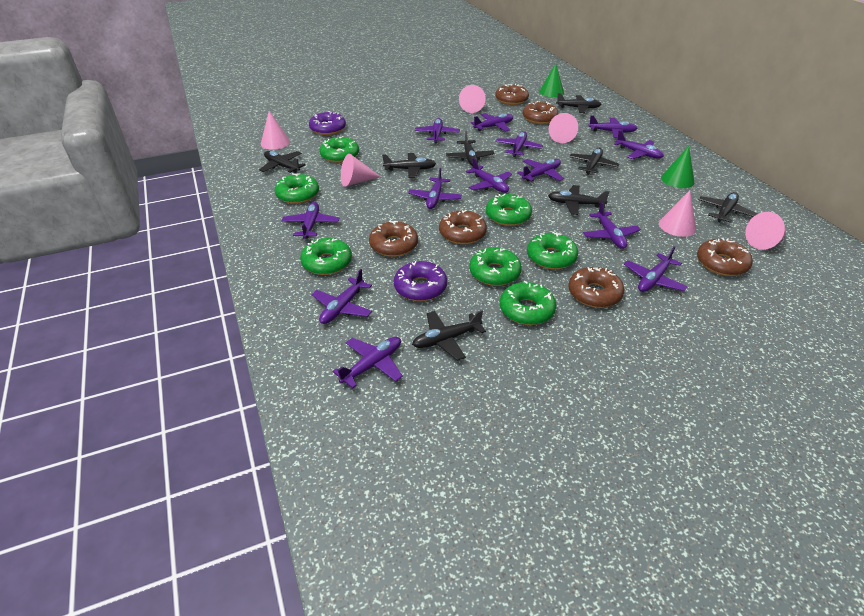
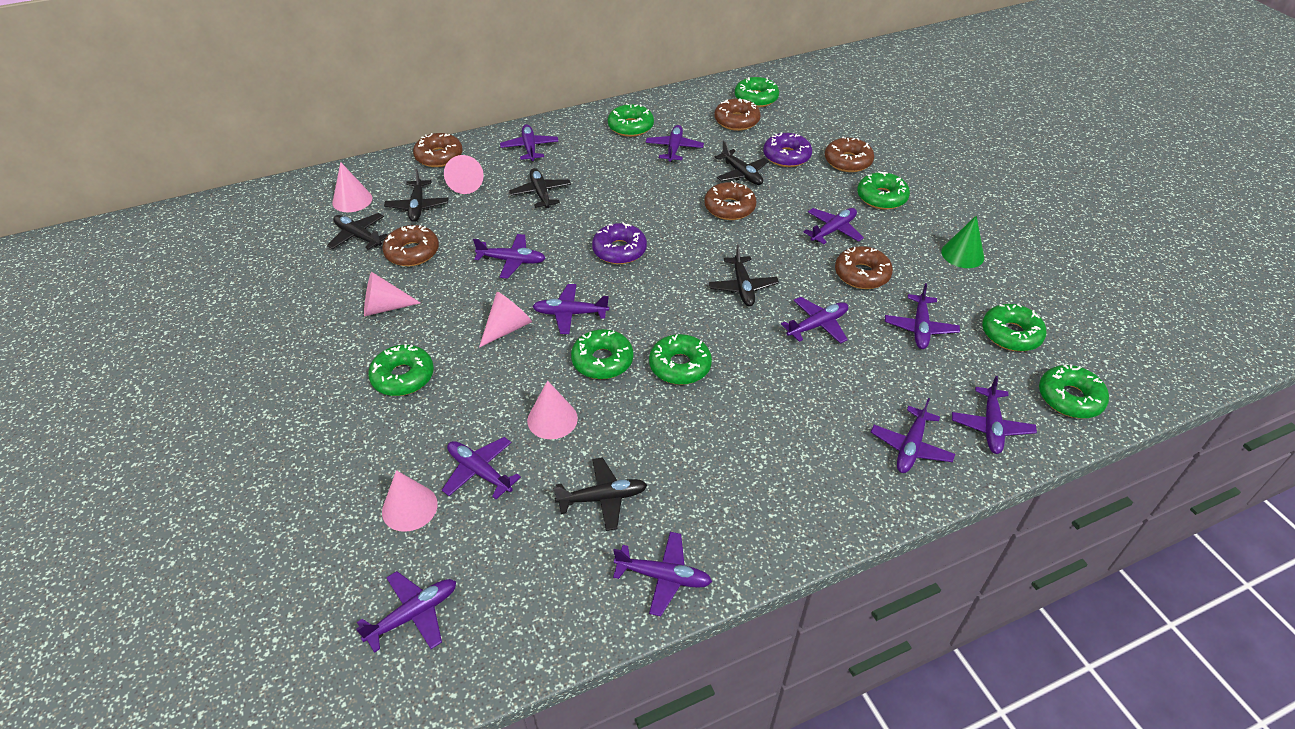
black plane: 8 -> 6
green cone: 2 -> 1
green donut: 7 -> 8
purple plane: 13 -> 12

